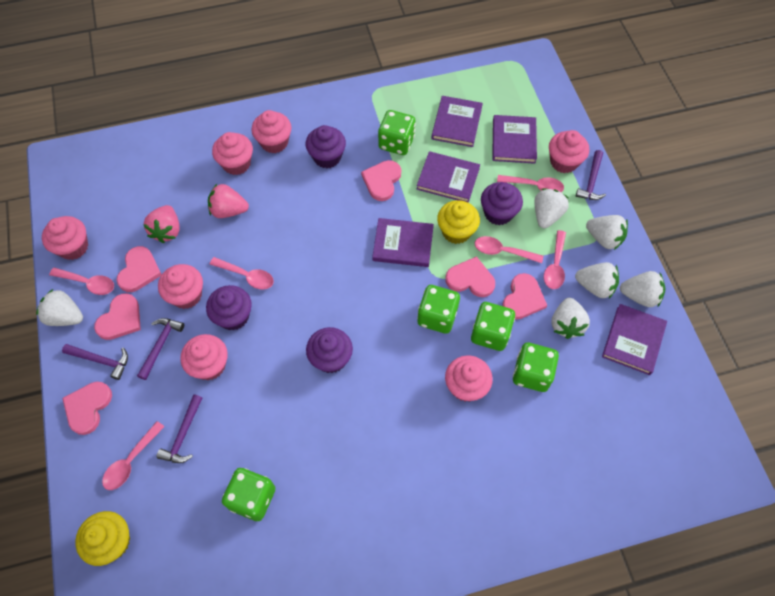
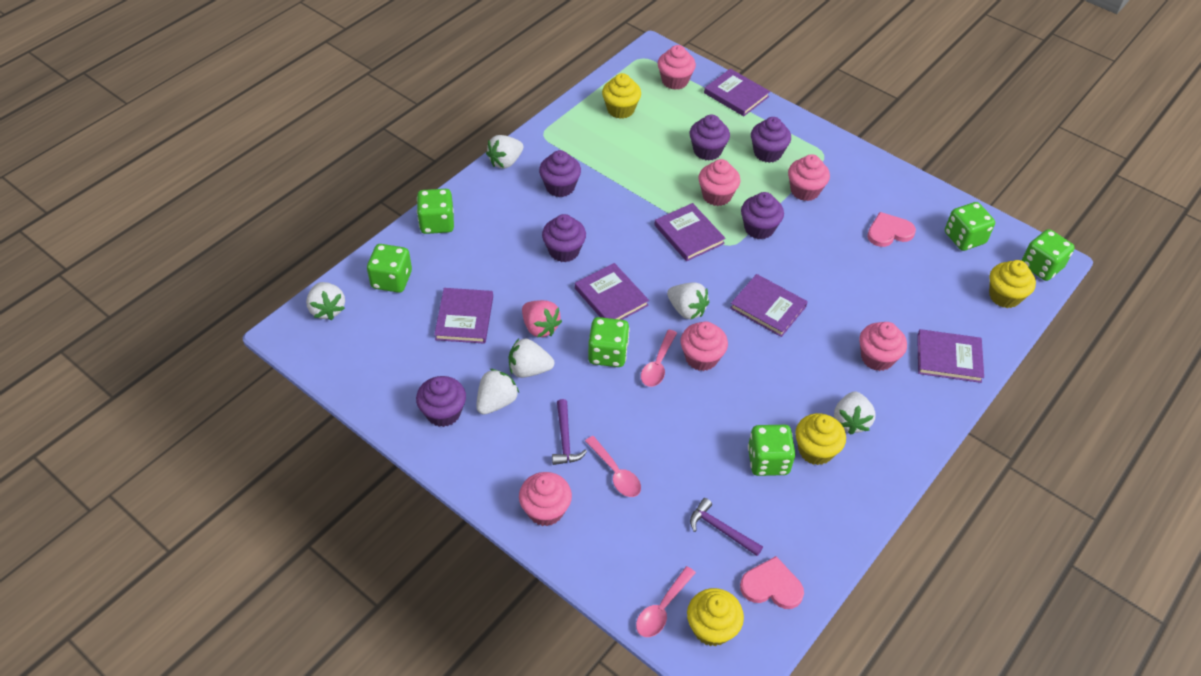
green dice: 5 -> 6
pink cupcake: 7 -> 6
pink heart: 6 -> 2
pink spoon: 6 -> 3
pink strawberry: 2 -> 1
purple book: 5 -> 6
purple cupcake: 4 -> 6
purple hammer: 4 -> 2
yellow cupcake: 2 -> 4

